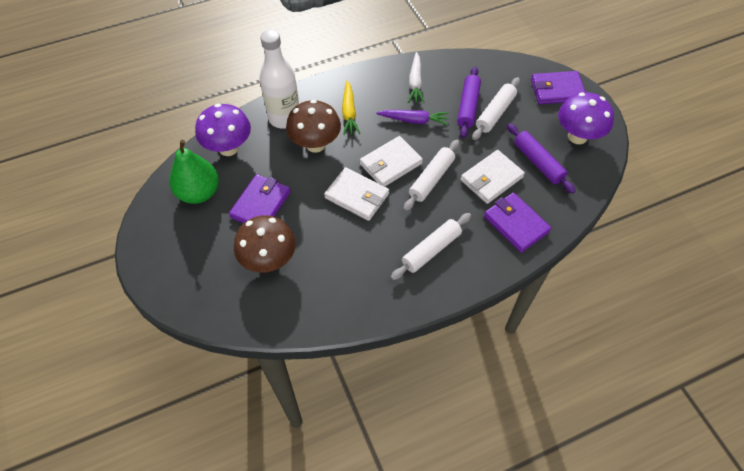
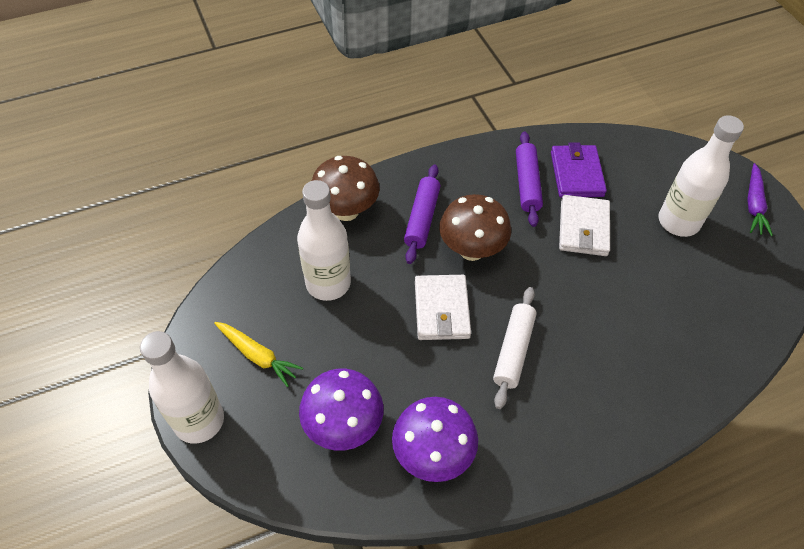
green pear: 1 -> 0
purple wallet: 3 -> 1
white bottle: 1 -> 3
white carrot: 1 -> 0
white rolling pin: 3 -> 1
white wallet: 3 -> 2

